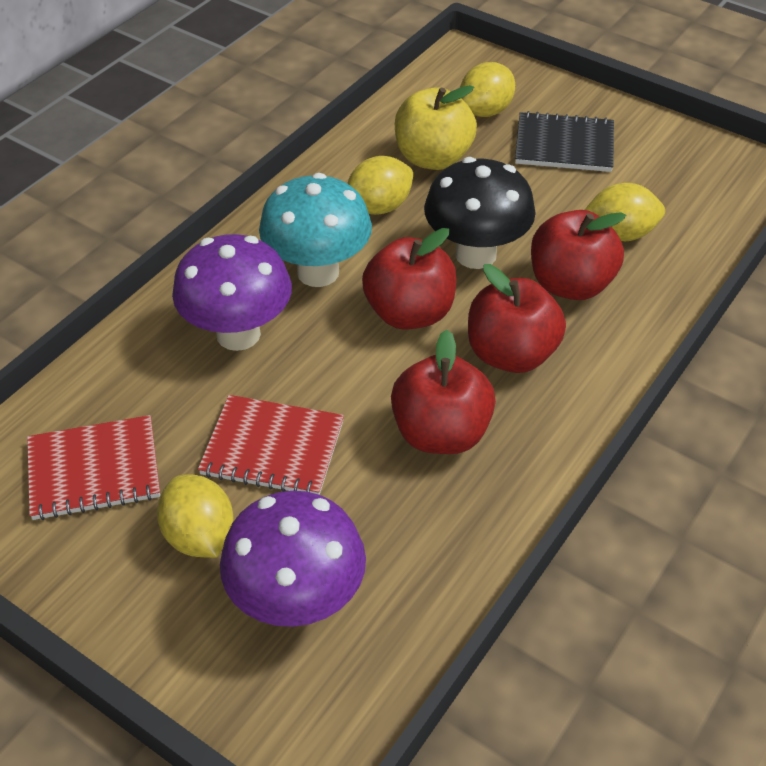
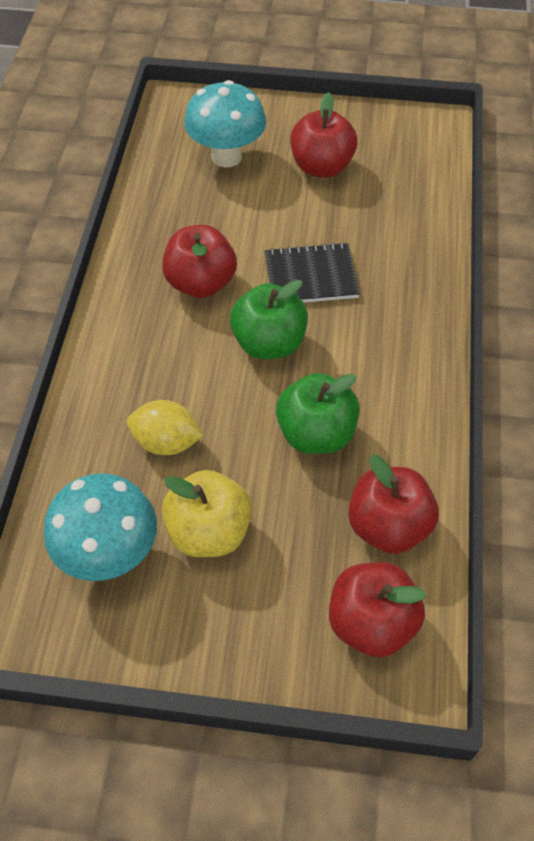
black mushroom: 1 -> 0
green apple: 0 -> 2
purple mushroom: 2 -> 0
red notebook: 2 -> 0
turquoise mushroom: 1 -> 2
yellow lemon: 4 -> 1

